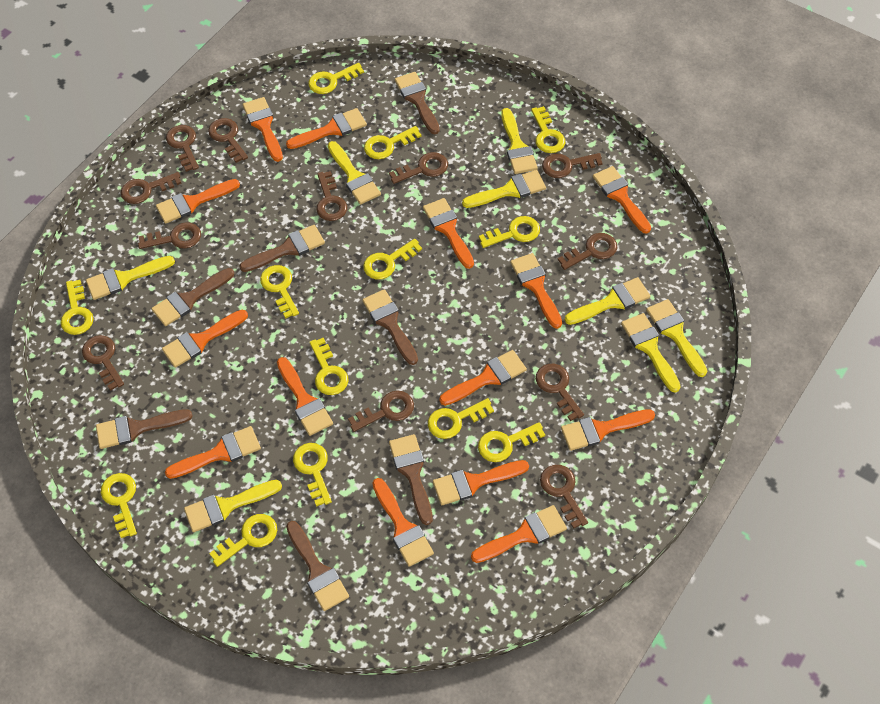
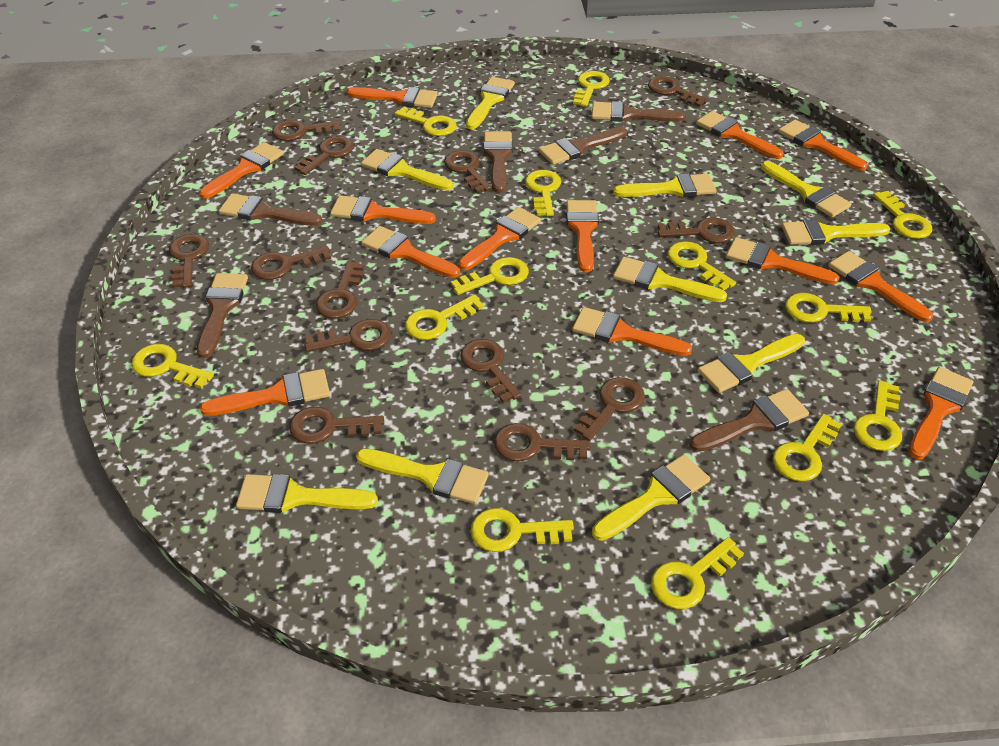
brown brush: 7 -> 6
brown key: 12 -> 13
orange brush: 14 -> 13
yellow brush: 8 -> 10

